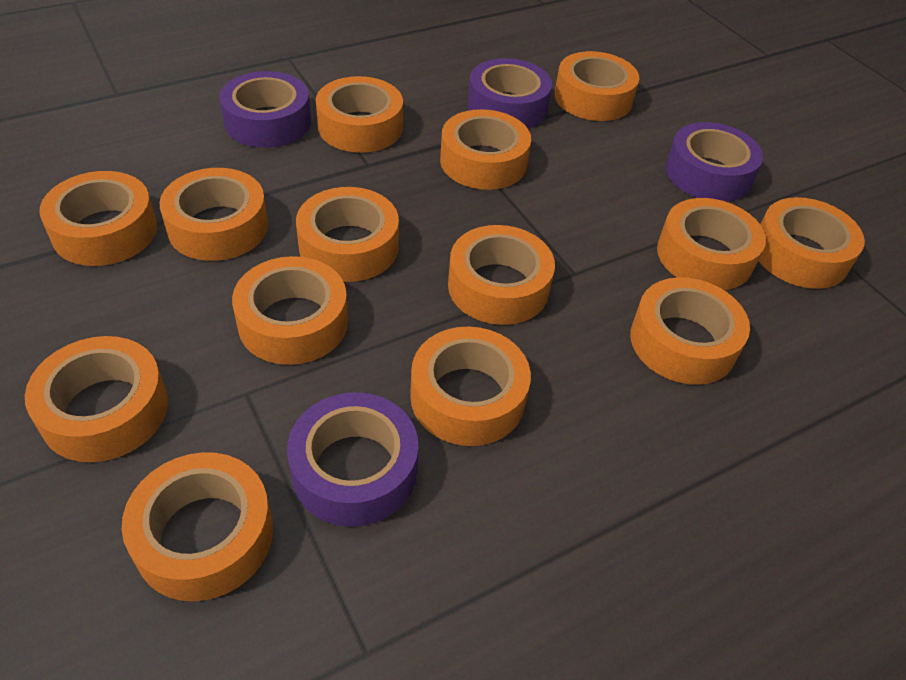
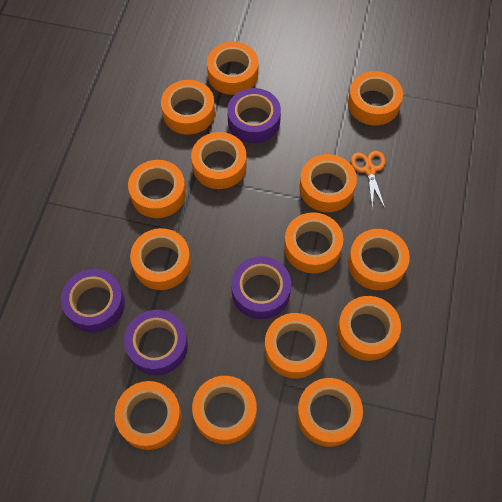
orange scissors: 0 -> 1

